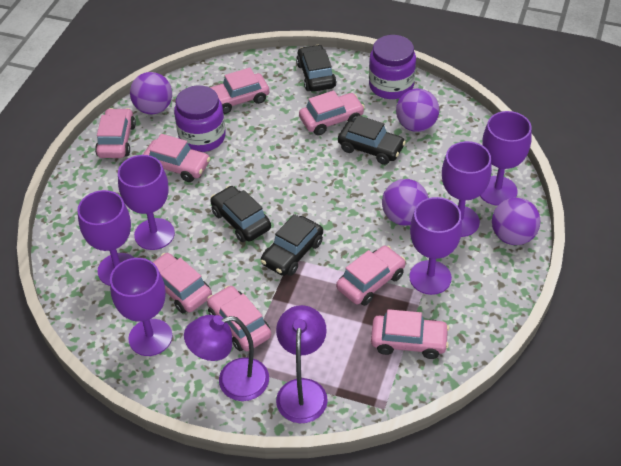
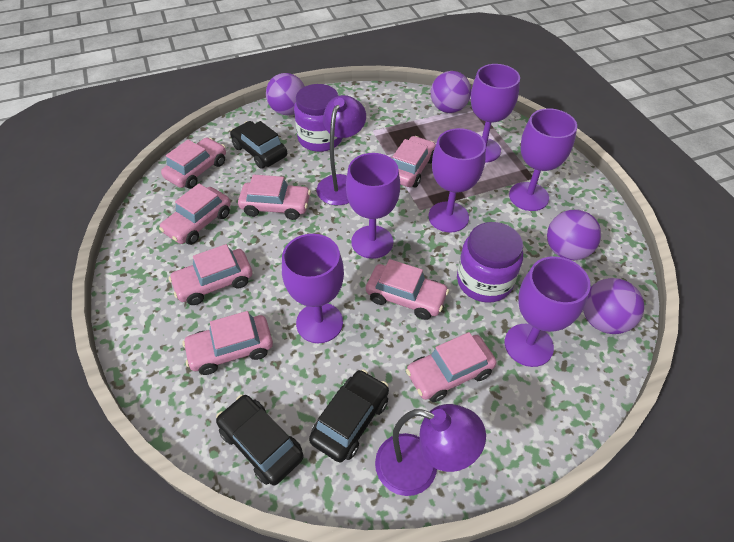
black car: 4 -> 3

